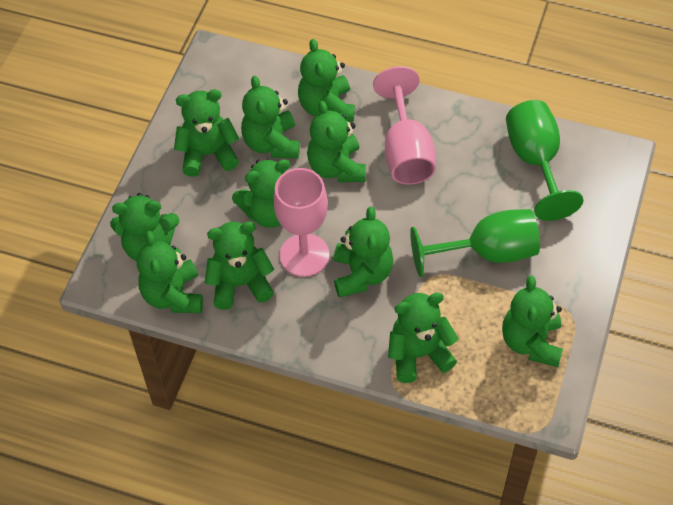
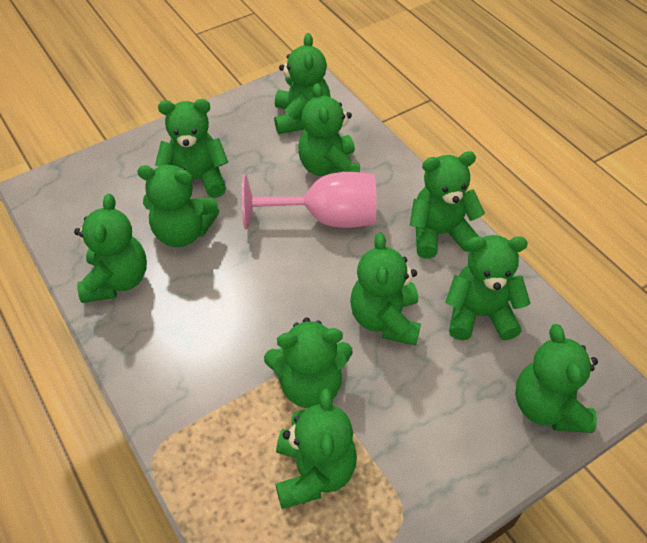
green goblet: 2 -> 0
pink goblet: 2 -> 1

